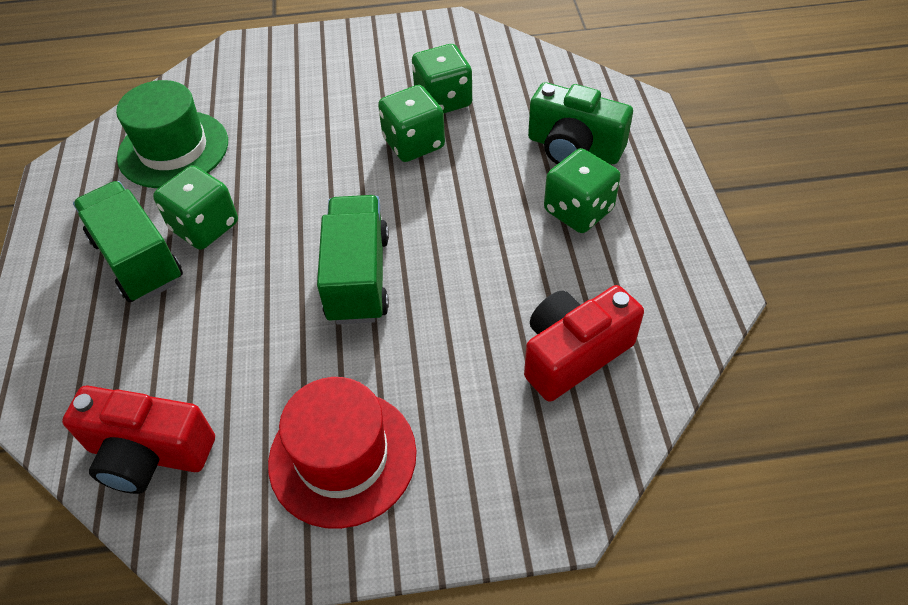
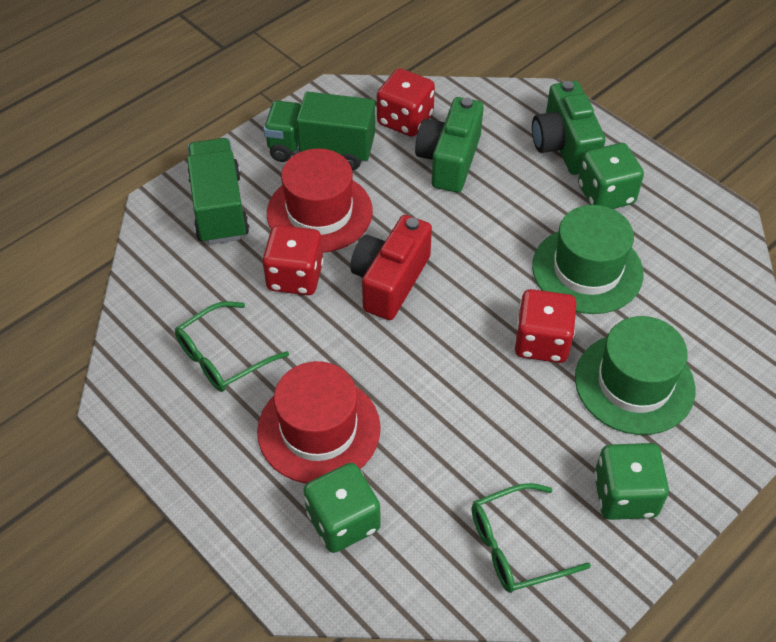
green camera: 1 -> 2
green dice: 4 -> 3
green glasses: 0 -> 2
green hat: 1 -> 2
red camera: 2 -> 1
red dice: 0 -> 3
red hat: 1 -> 2

